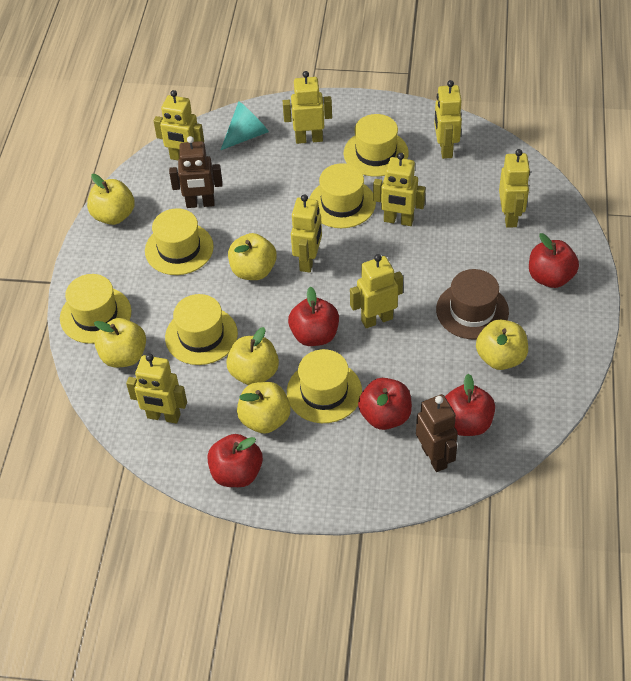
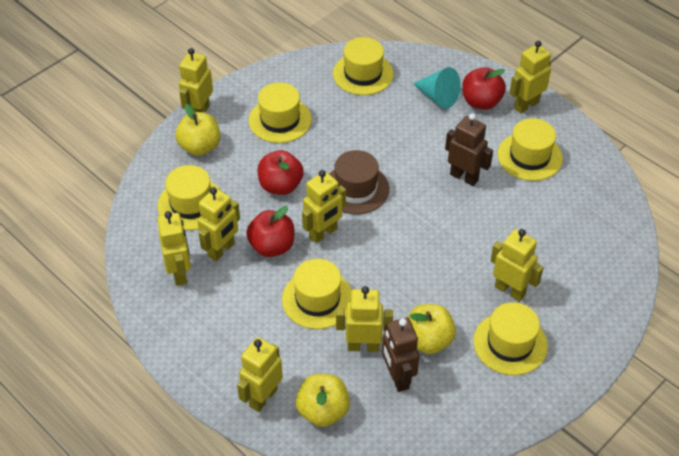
red apple: 5 -> 3
yellow apple: 6 -> 3

